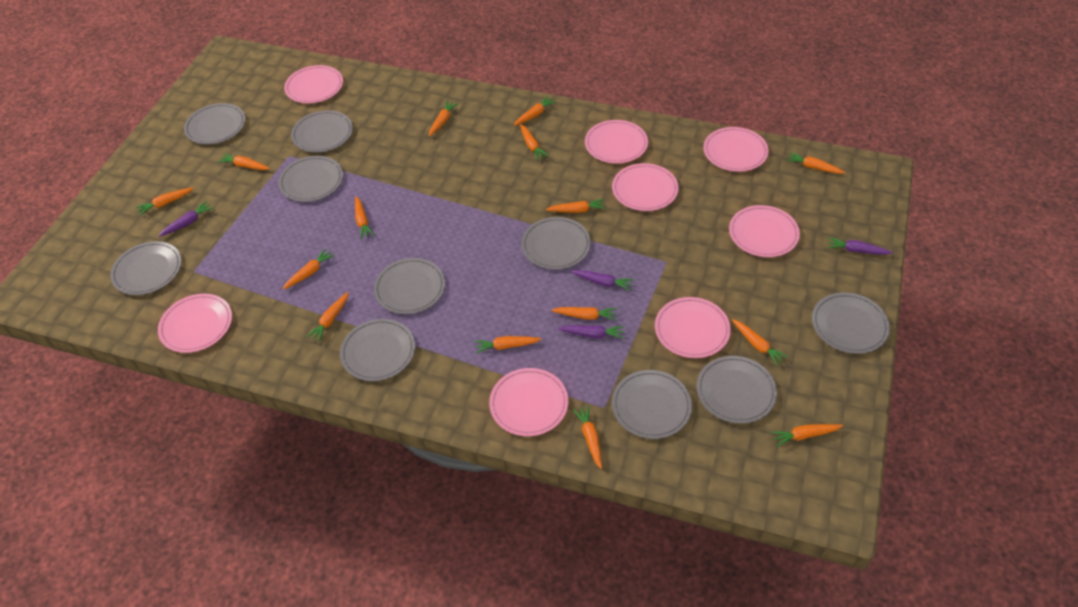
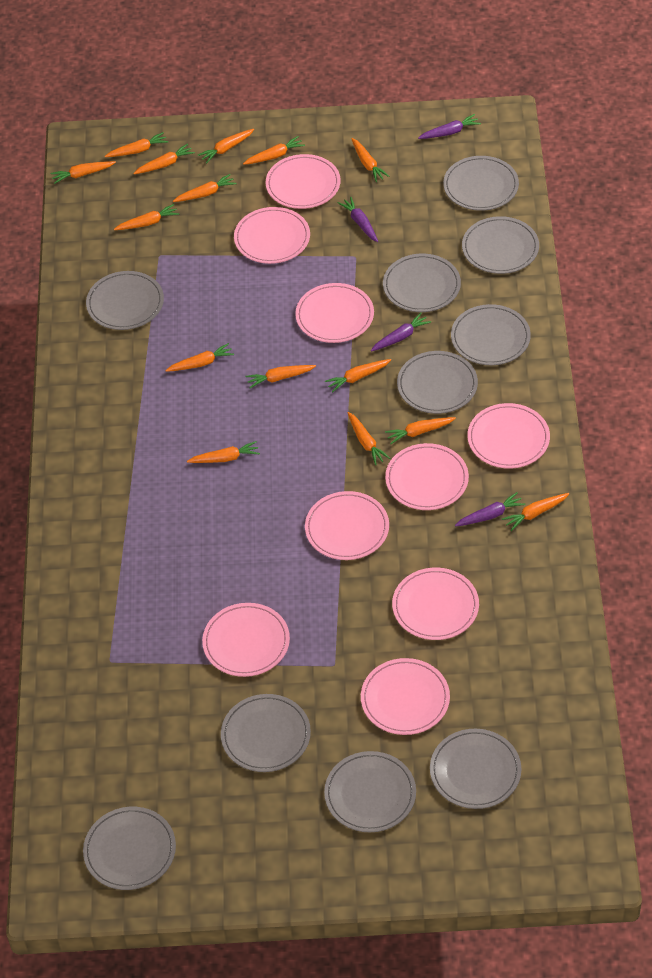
pink plate: 8 -> 9

